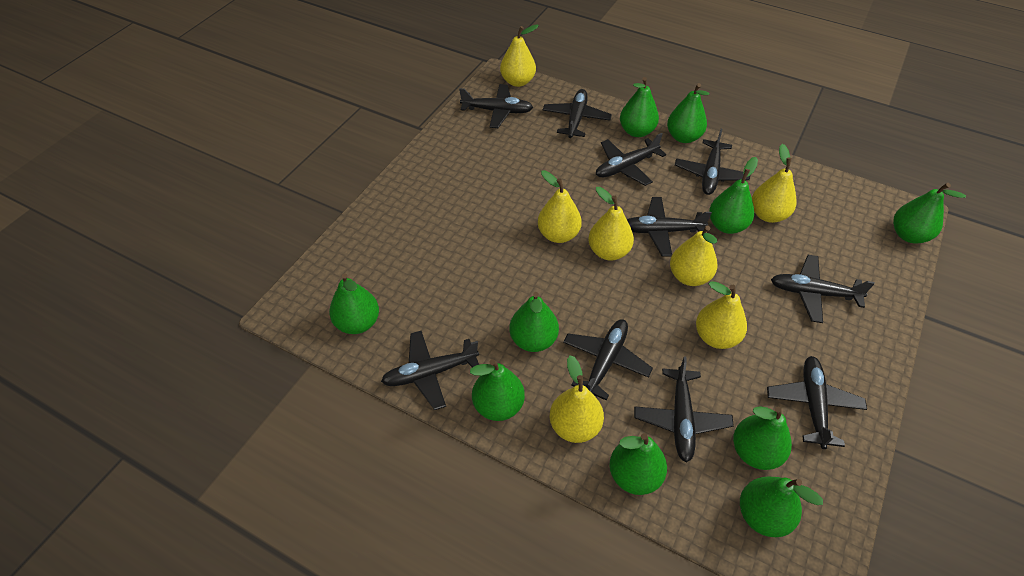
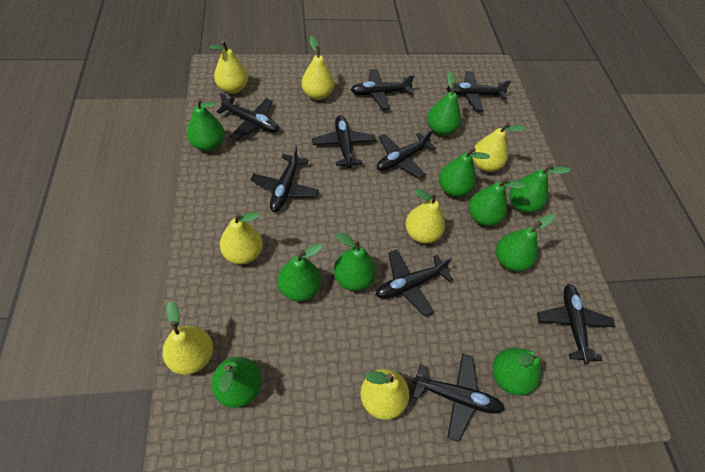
black plane: 10 -> 9

